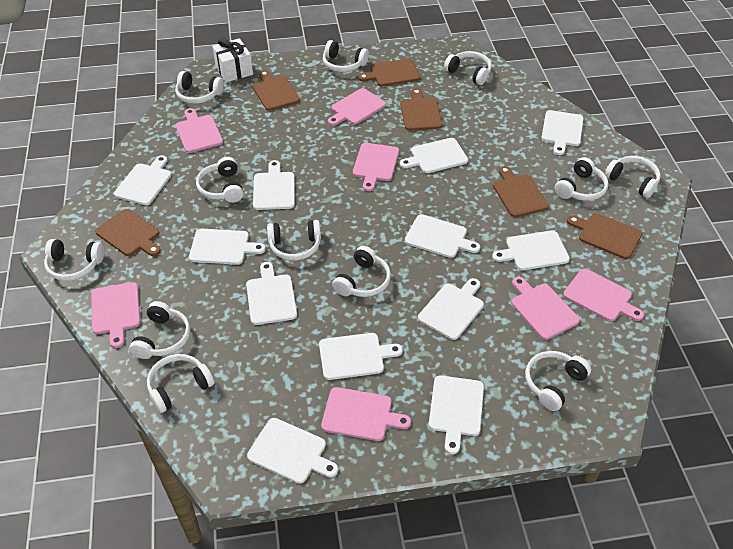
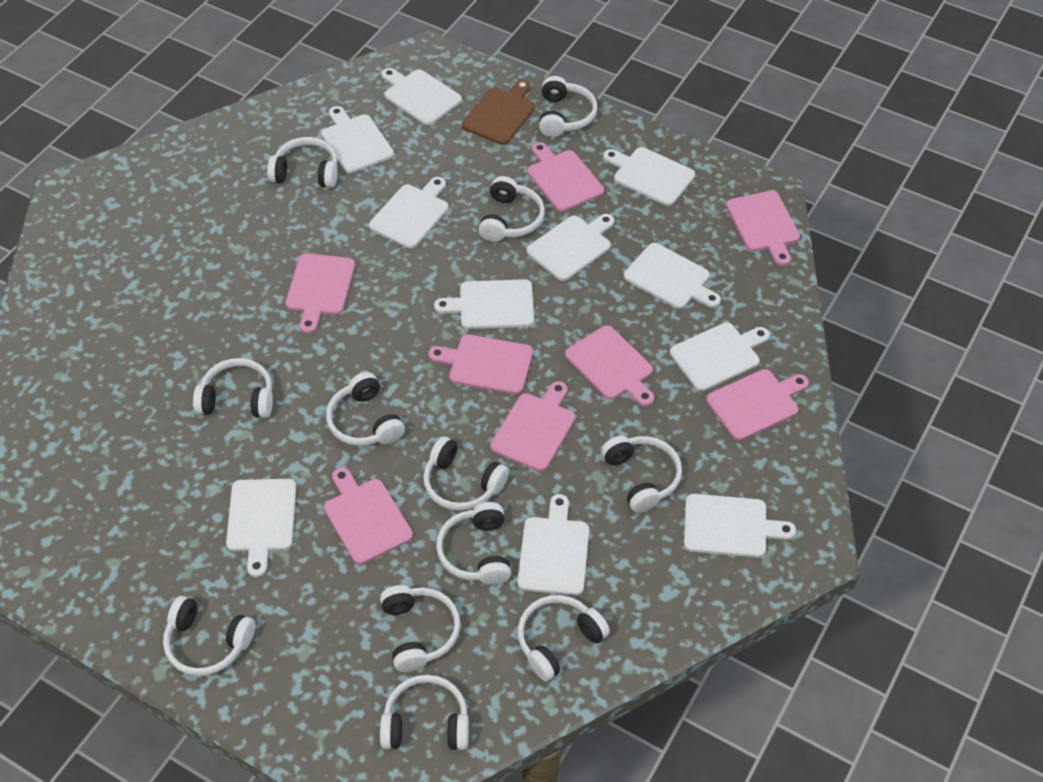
brown cutting board: 6 -> 1
pink cutting board: 7 -> 8
white cutting board: 12 -> 11
white gift: 1 -> 0

